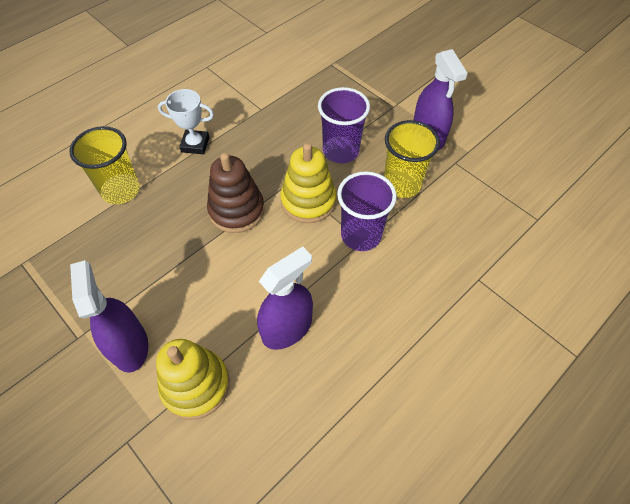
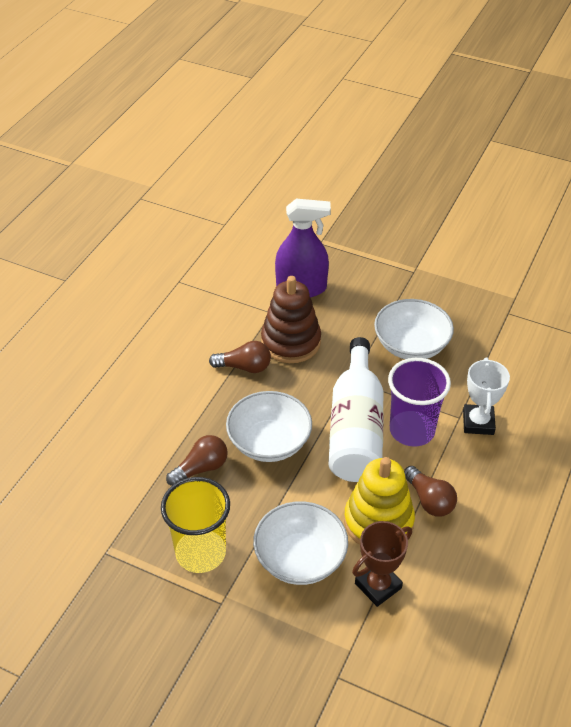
brown light bulb: 0 -> 3
brown trophy: 0 -> 1
purple cup: 2 -> 1
purple spray bottle: 3 -> 1
white bottle: 0 -> 1
white bowl: 0 -> 3
yellow cup: 2 -> 1
yellow stacking toy: 2 -> 1

